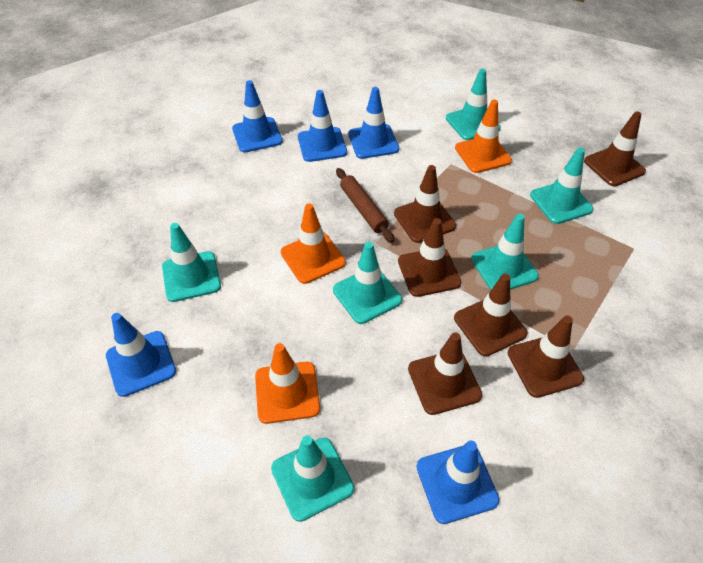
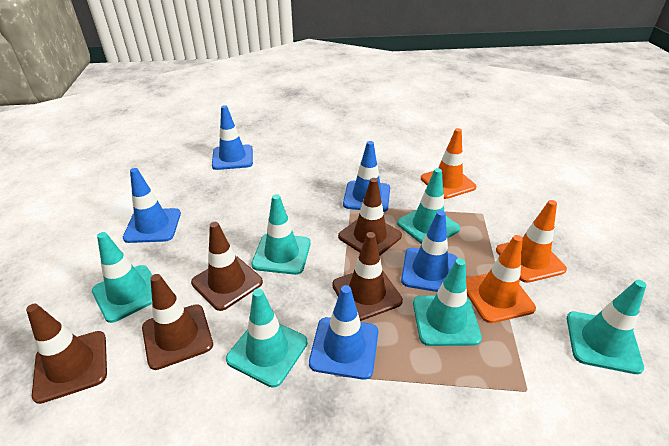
brown rolling pin: 1 -> 0
brown traffic cone: 6 -> 5

